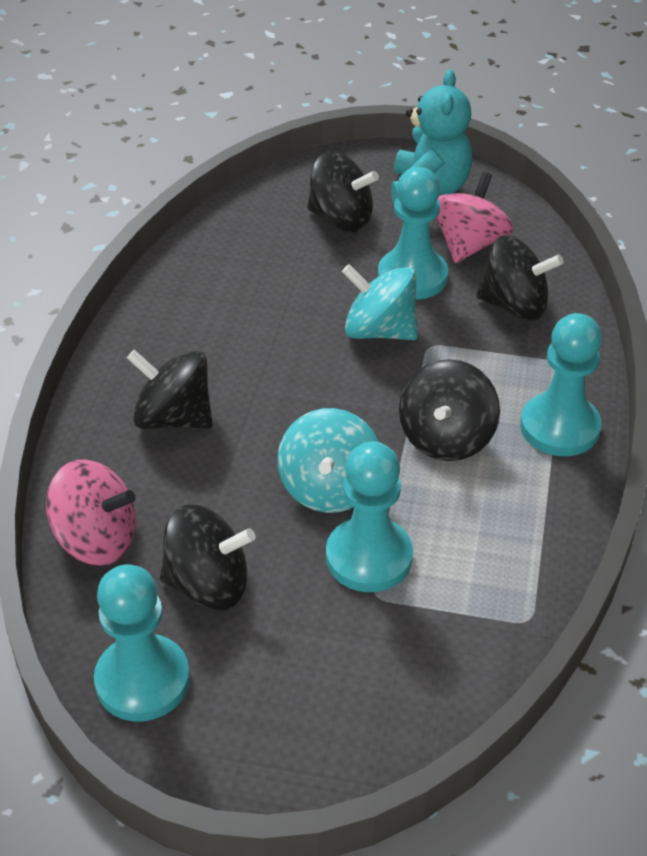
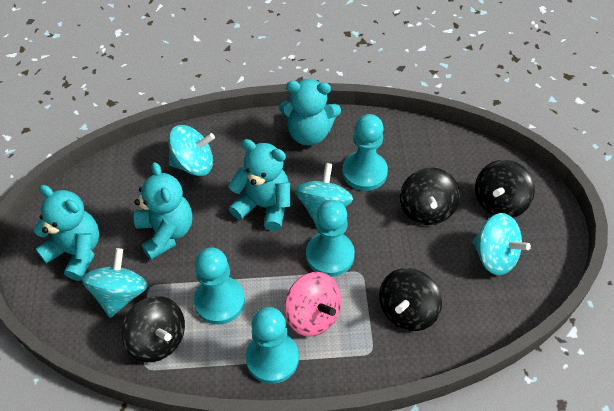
black spinning top: 5 -> 4
pink spinning top: 2 -> 1
turquoise spinning top: 2 -> 4
turquoise teddy bear: 1 -> 4

